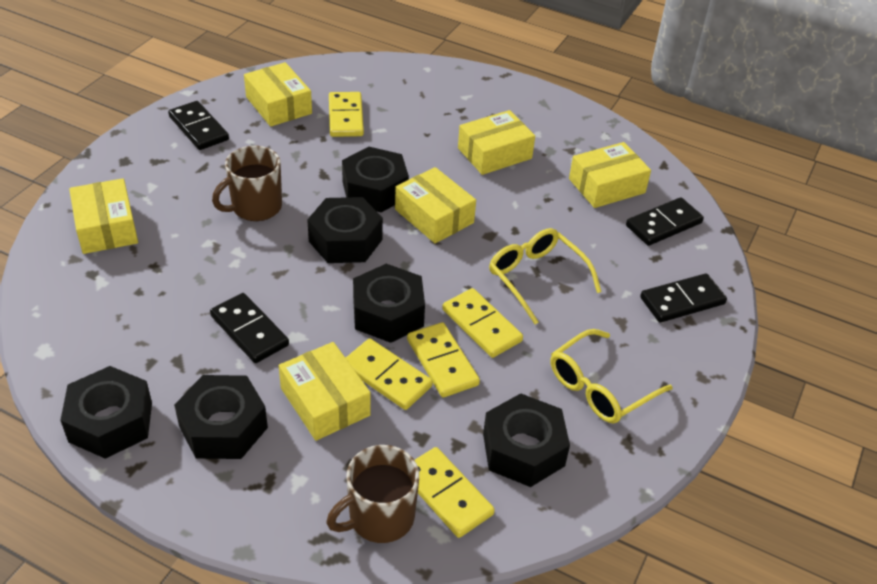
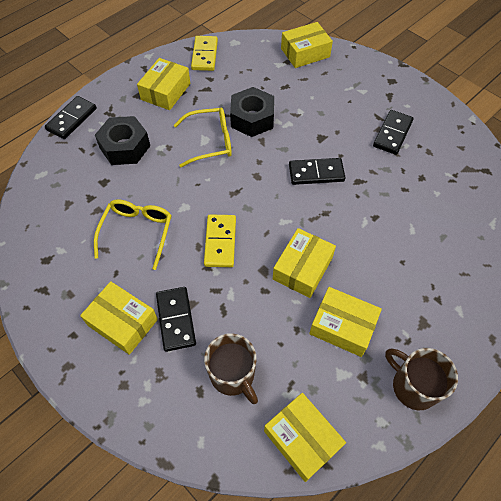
black nut: 6 -> 2
yellow domino: 5 -> 2

